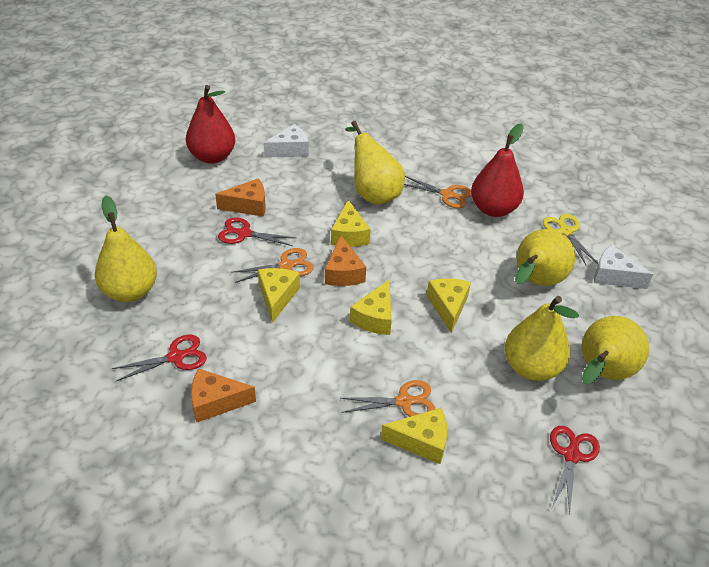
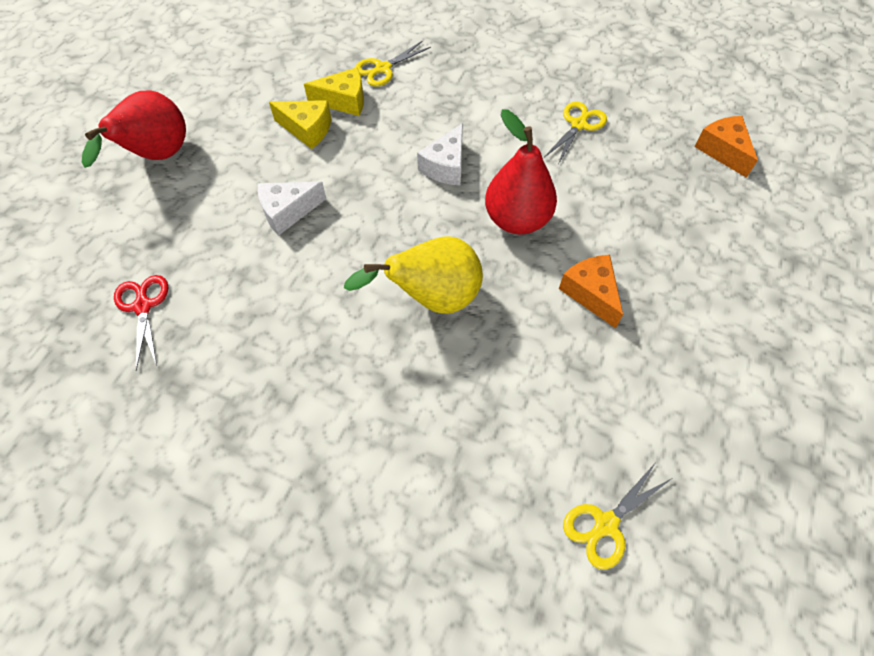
orange cheese: 3 -> 2
orange scissors: 3 -> 0
red scissors: 3 -> 1
yellow cheese: 5 -> 2
yellow pear: 5 -> 1
yellow scissors: 1 -> 3

